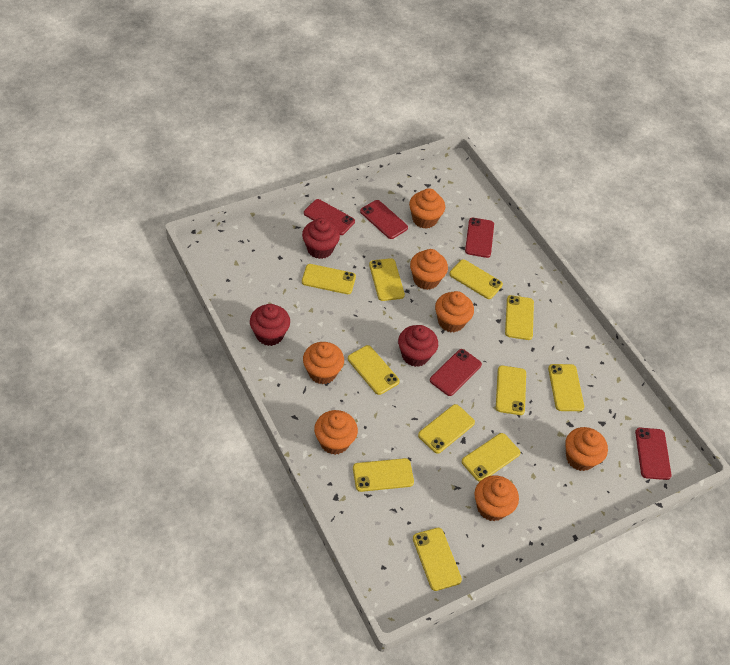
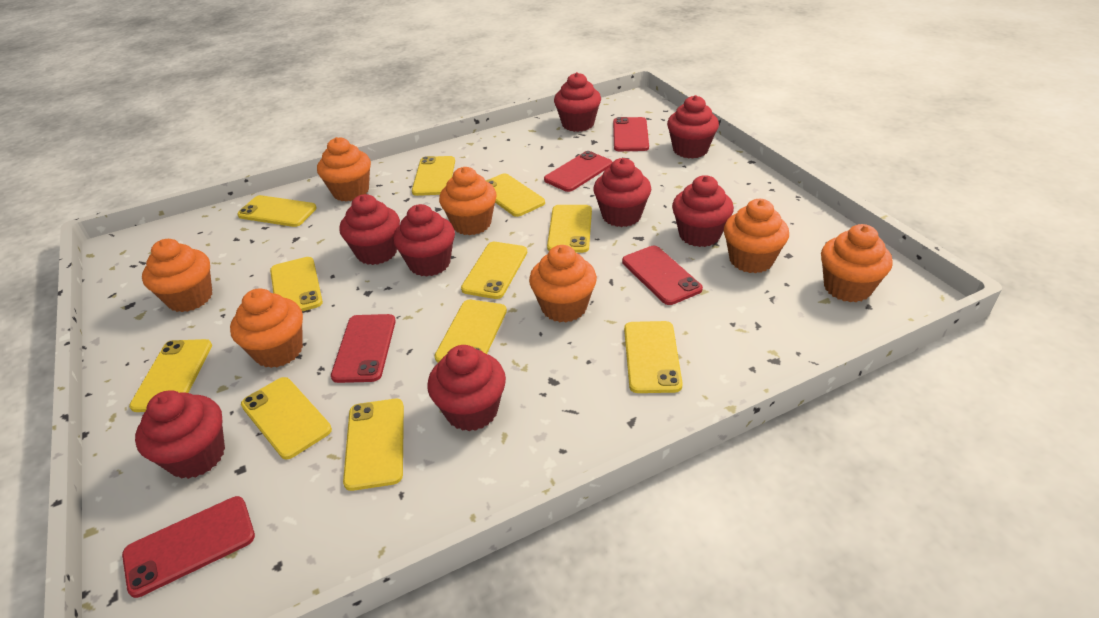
red cupcake: 3 -> 8

